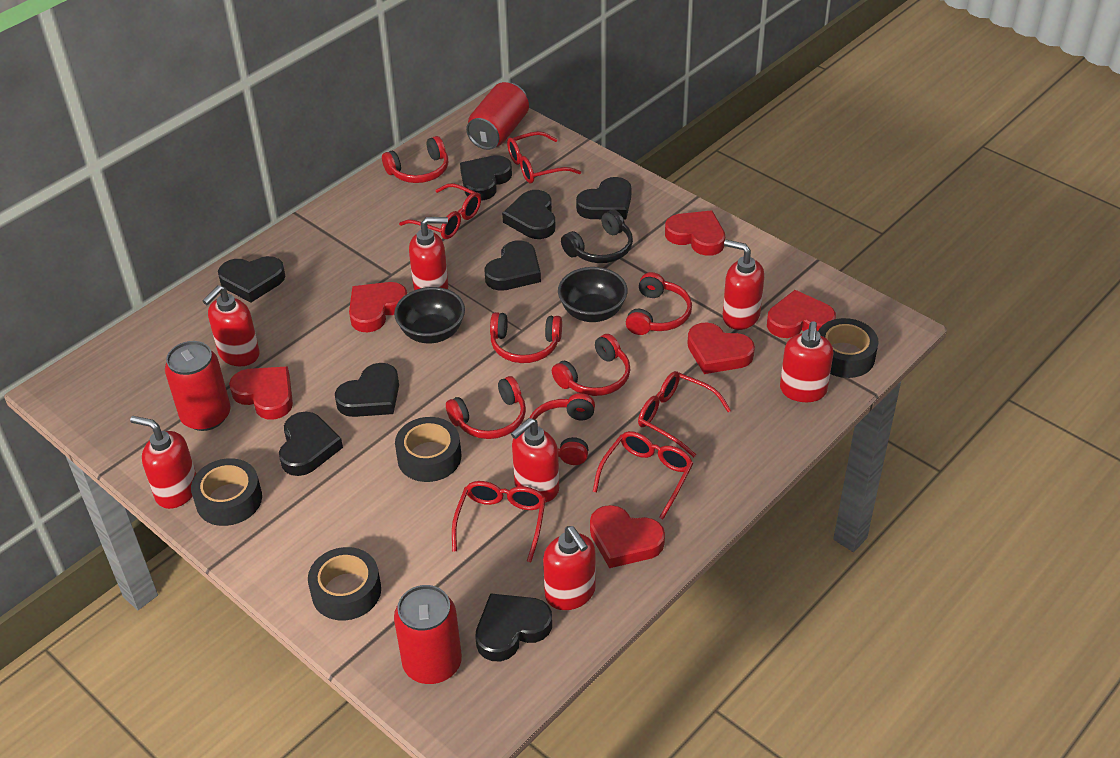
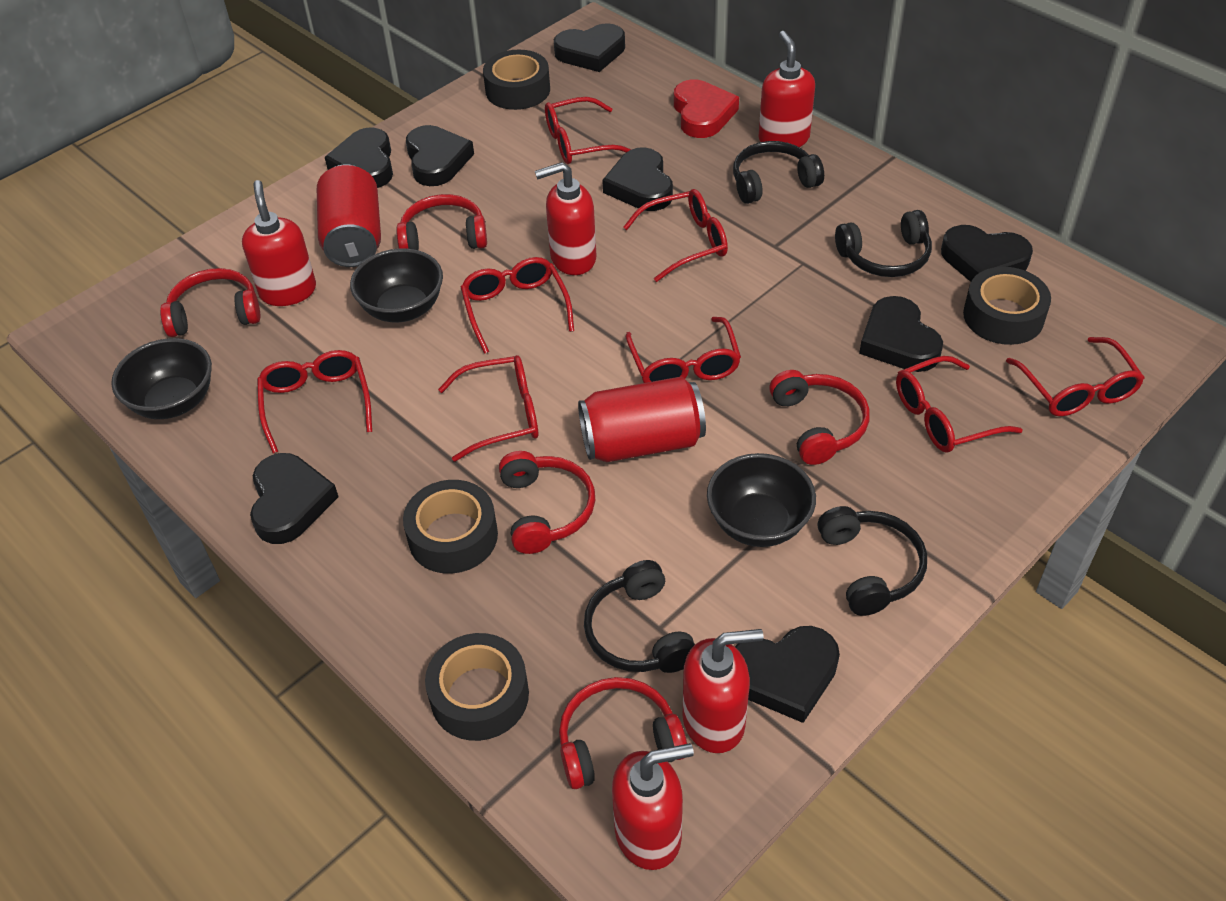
black bowl: 2 -> 3
black headphones: 1 -> 4
red can: 3 -> 2
red glasses: 5 -> 8
red headphones: 6 -> 5
red heart: 6 -> 1
red soap dispenser: 7 -> 5

